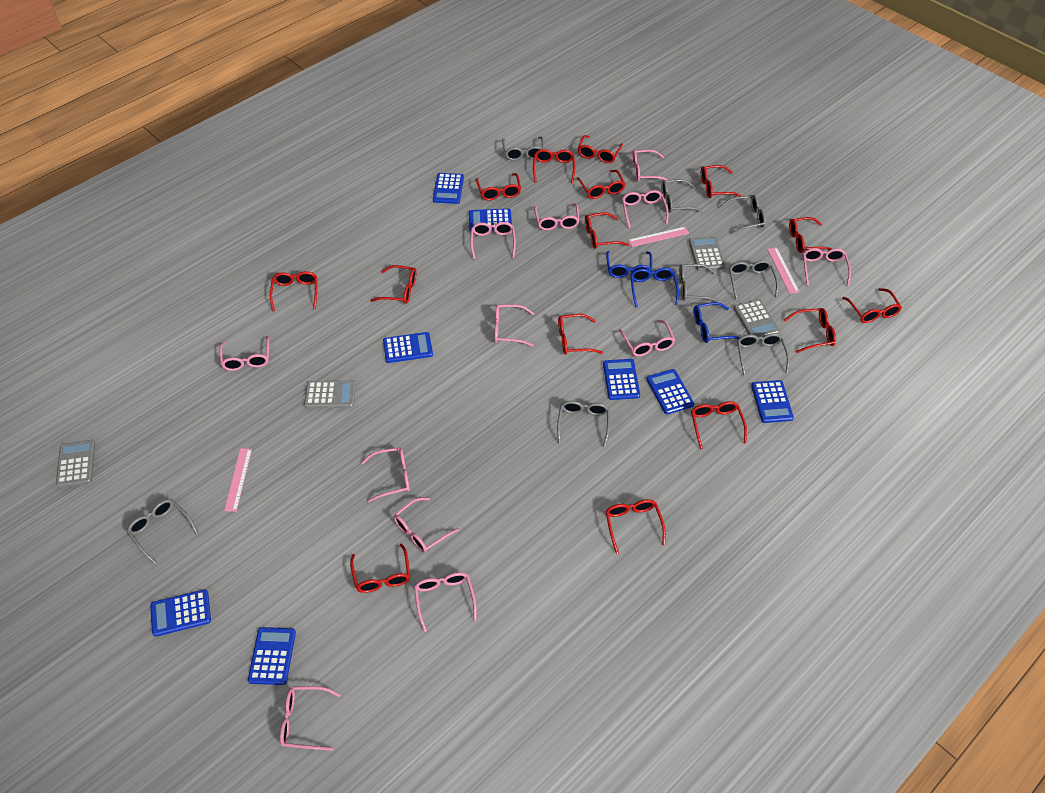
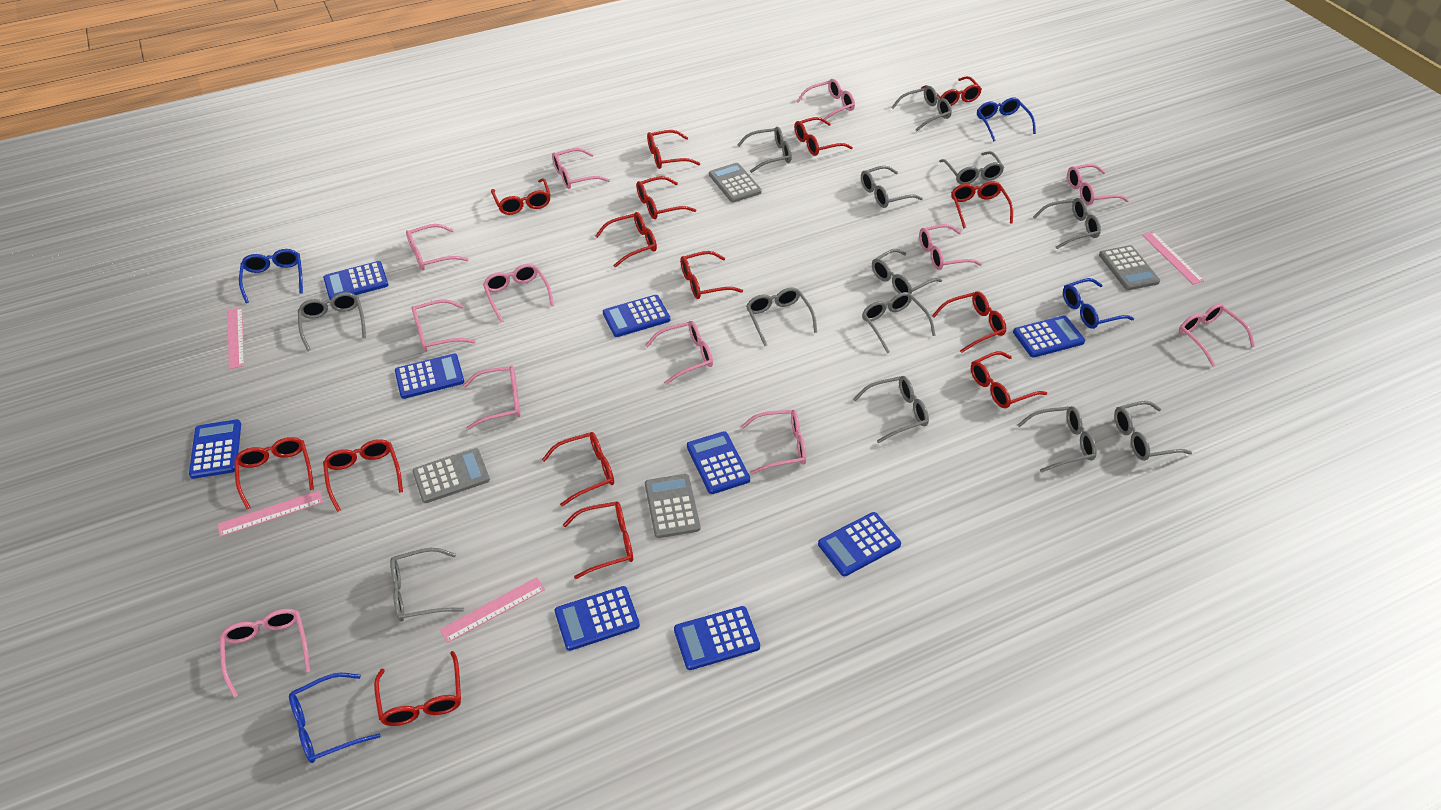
blue calculator: 8 -> 9
blue glasses: 3 -> 4
grey glasses: 8 -> 13
pink ruler: 3 -> 4

